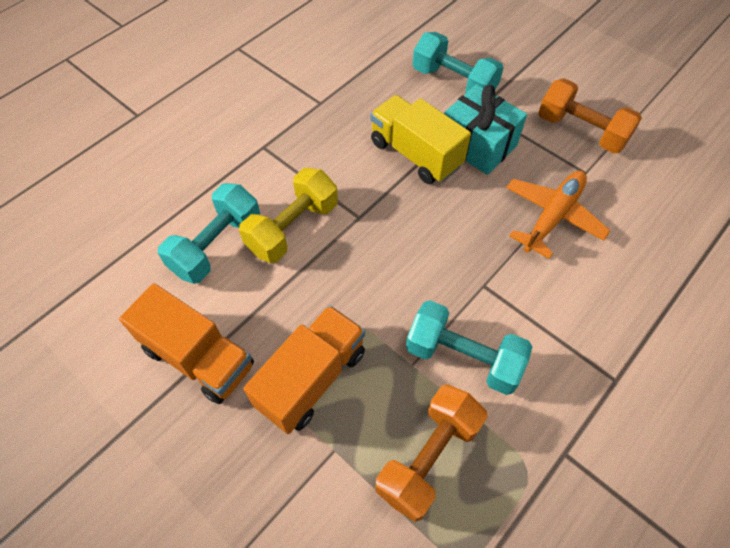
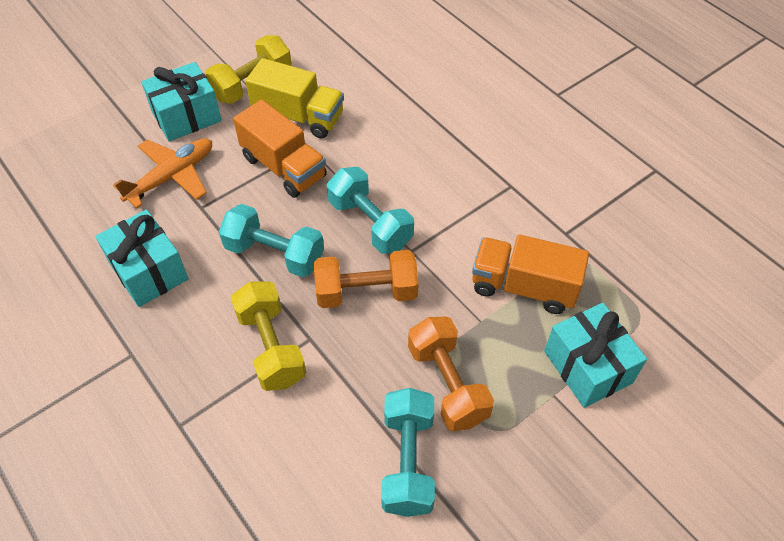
turquoise gift: 1 -> 3
yellow dumbbell: 1 -> 2

